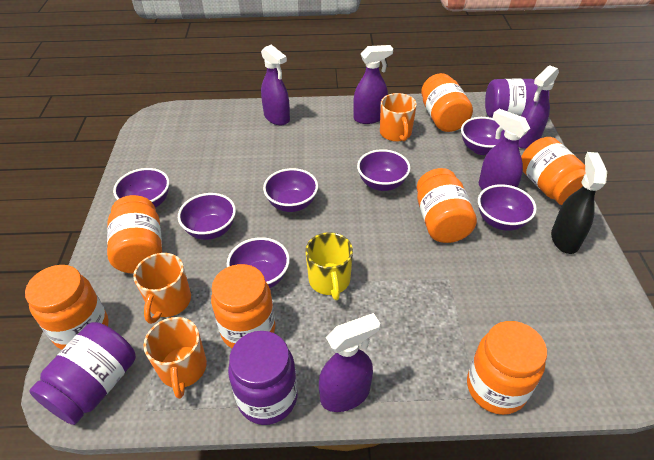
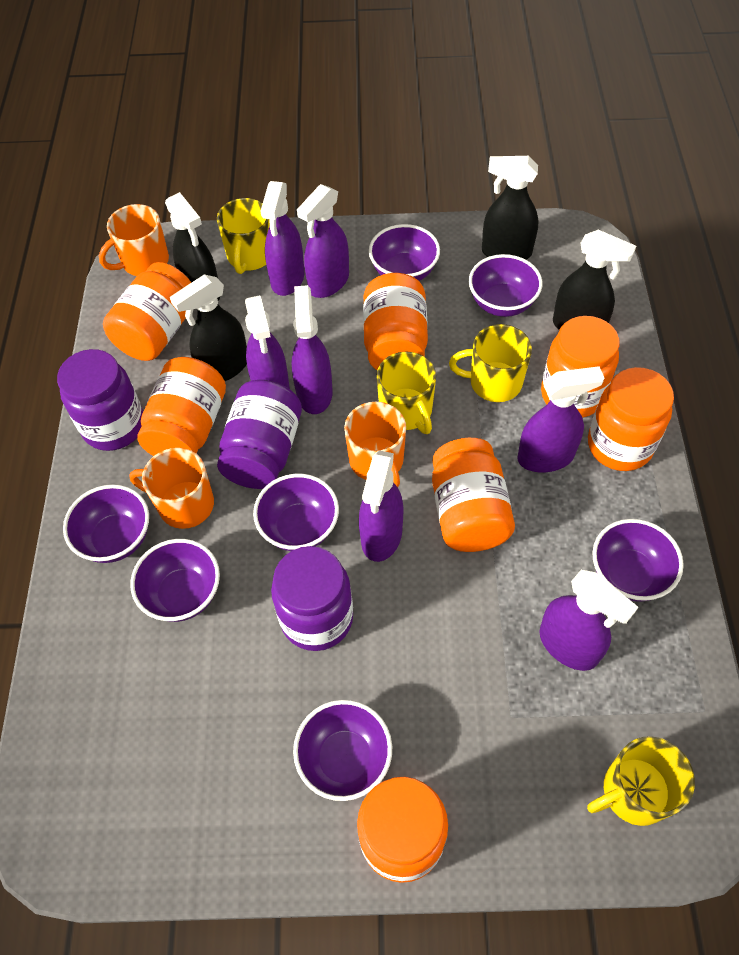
black spray bottle: 1 -> 4
purple spray bottle: 5 -> 7
yellow mug: 1 -> 4

